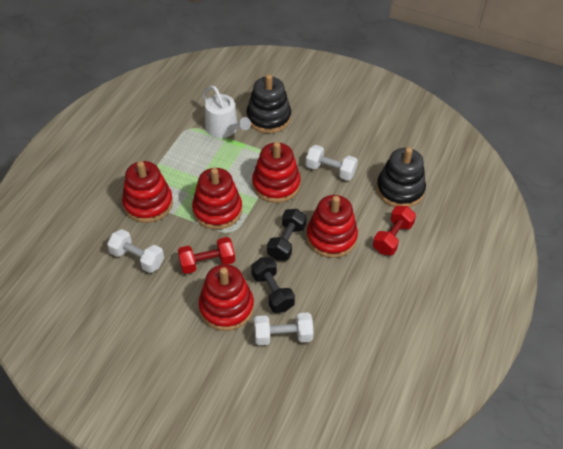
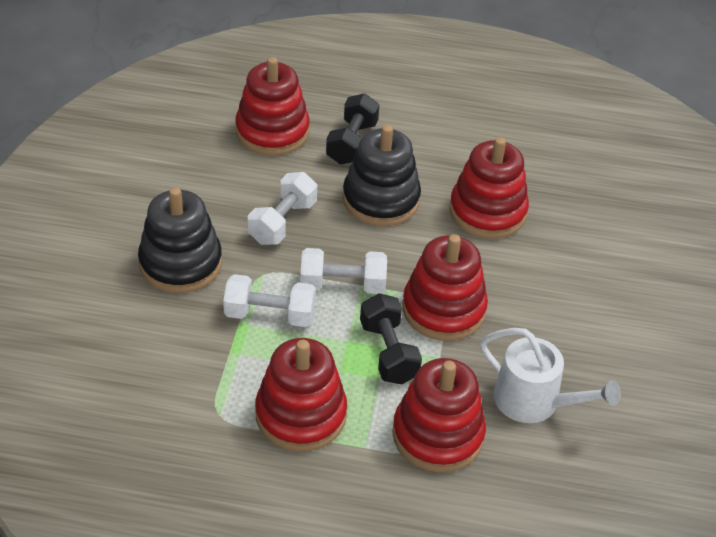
red dumbbell: 2 -> 0

